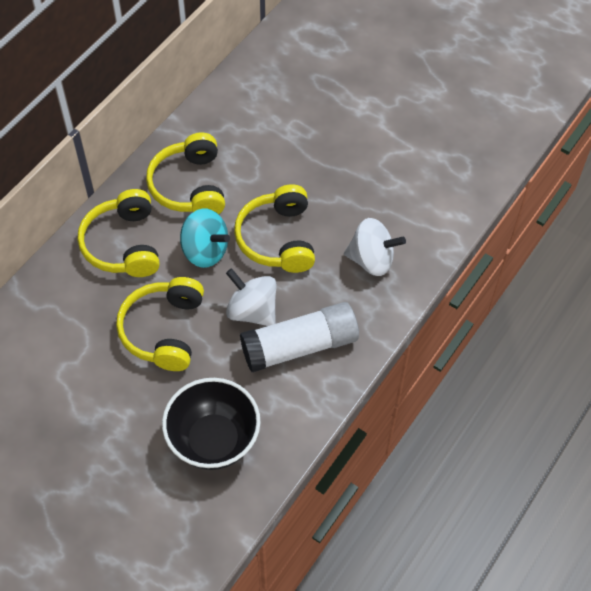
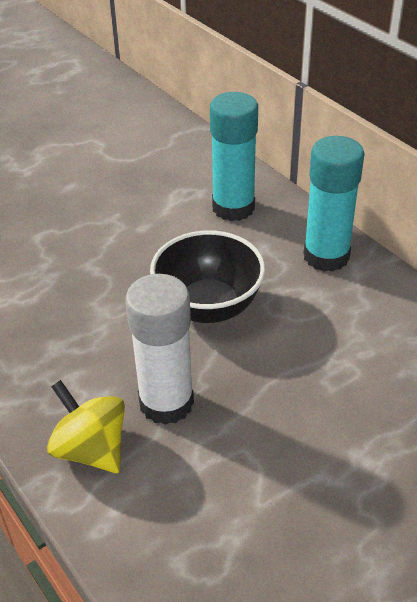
turquoise glue stick: 0 -> 2
turquoise spinning top: 1 -> 0
white spinning top: 2 -> 0
yellow headphones: 4 -> 0
yellow spinning top: 0 -> 1

